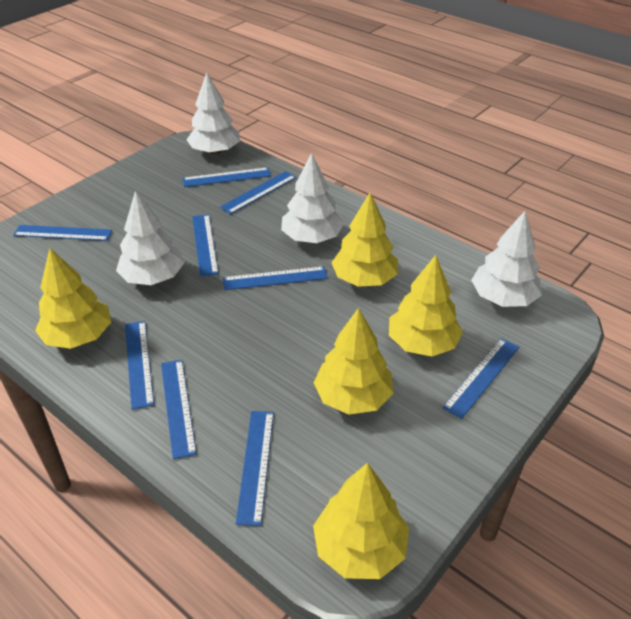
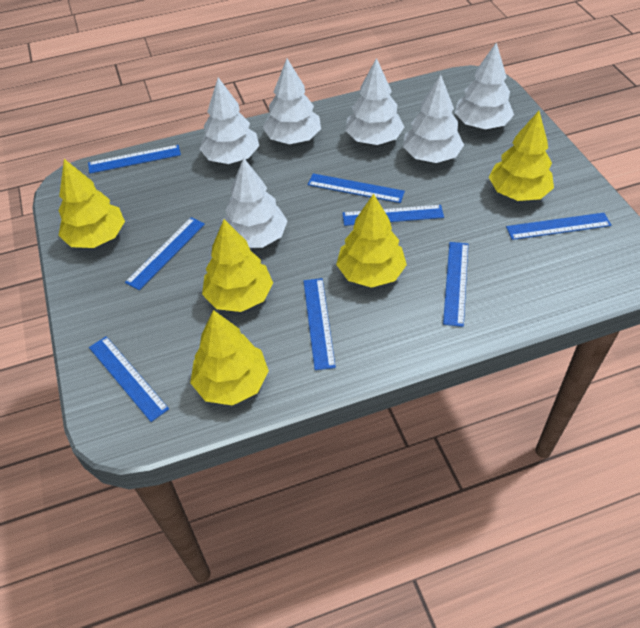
blue ruler: 9 -> 8
white tree: 4 -> 6

